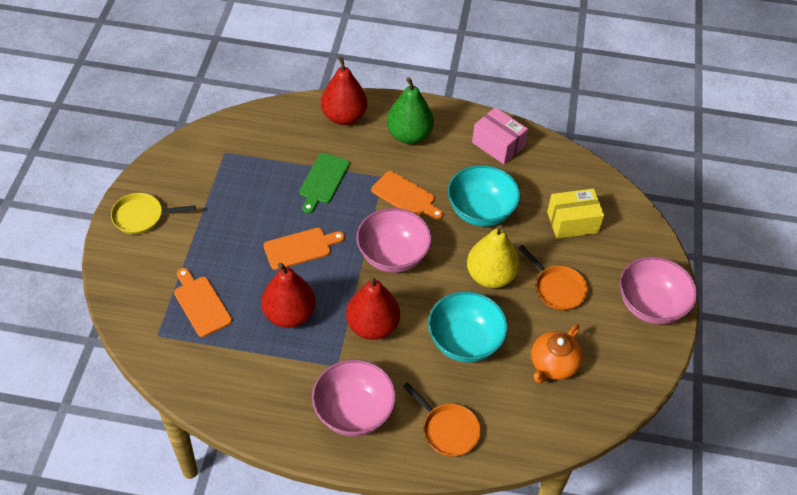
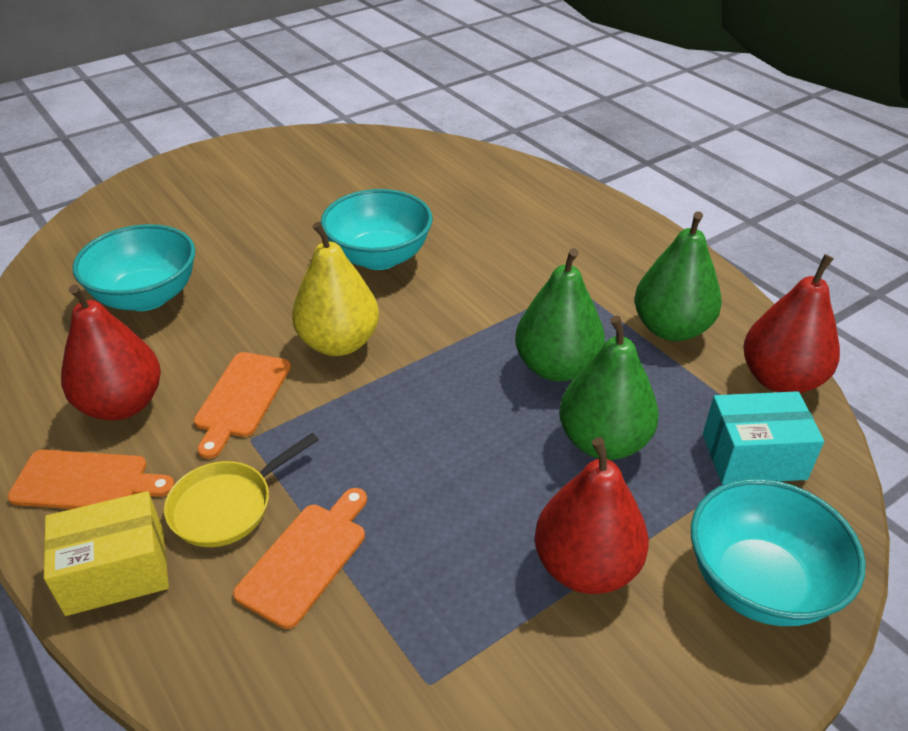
green cutting board: 1 -> 0
green pear: 1 -> 3
orange pan: 2 -> 0
orange teapot: 1 -> 0
pink bowl: 3 -> 0
pink box: 1 -> 0
turquoise bowl: 2 -> 3
turquoise box: 0 -> 1

